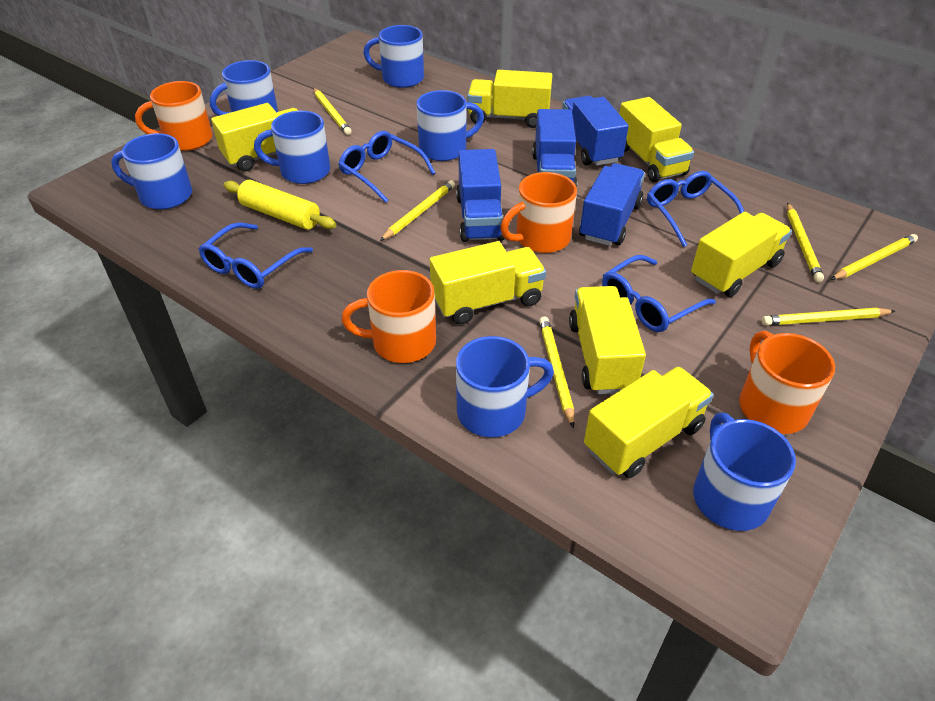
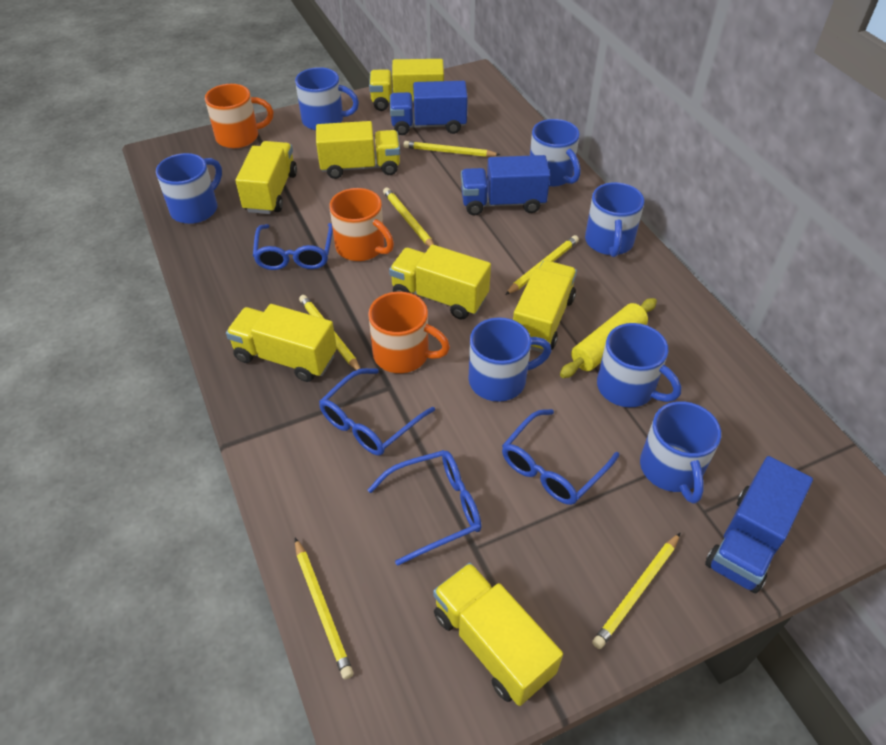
blue truck: 4 -> 3
orange mug: 4 -> 3

